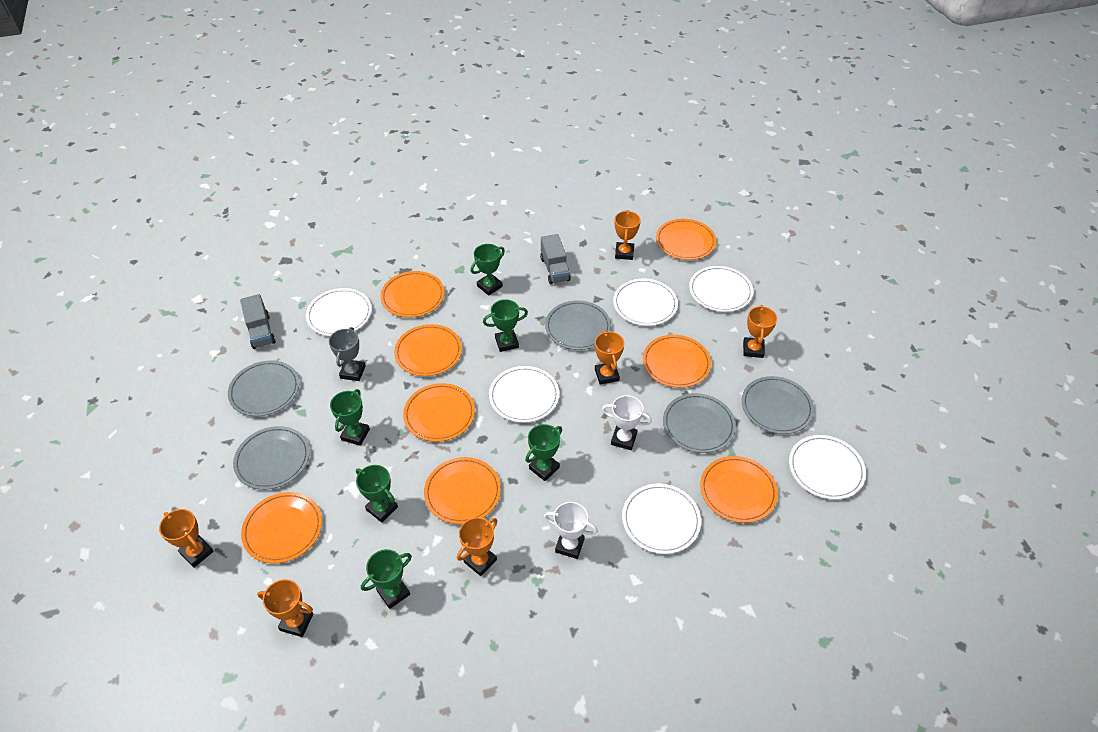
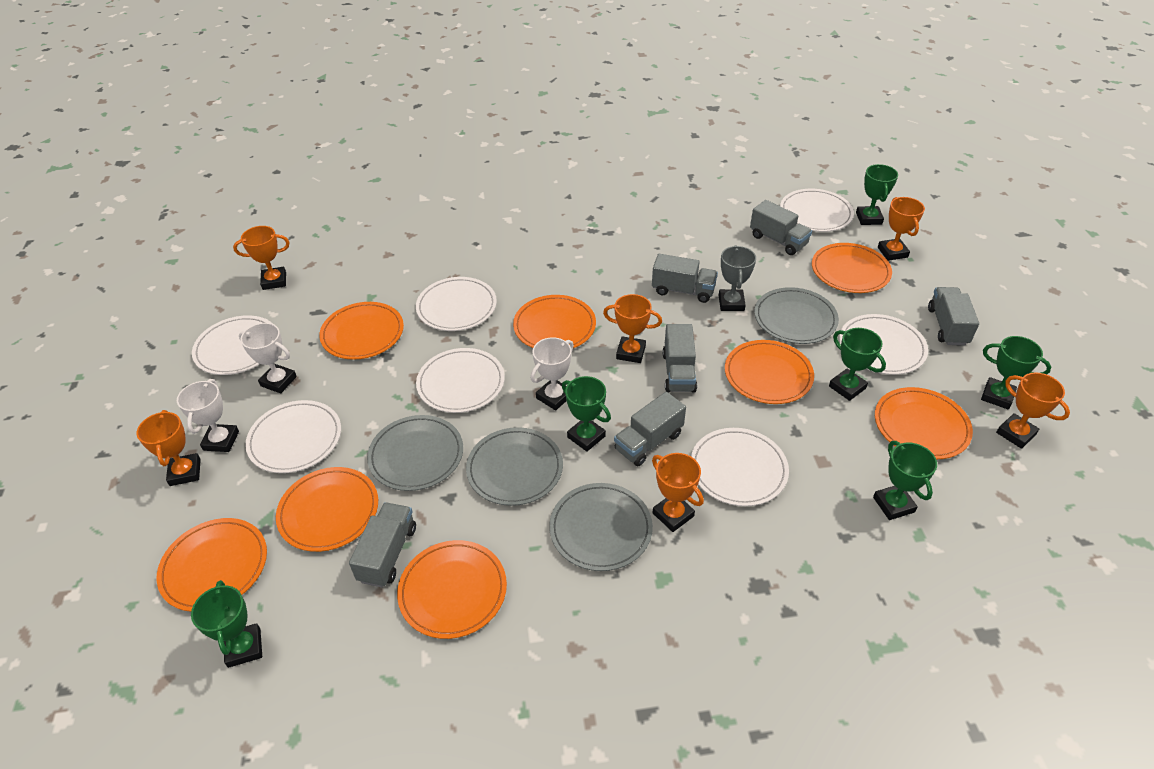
grey plate: 5 -> 4
grey truck: 2 -> 6
white plate: 6 -> 7
white trophy: 2 -> 3

